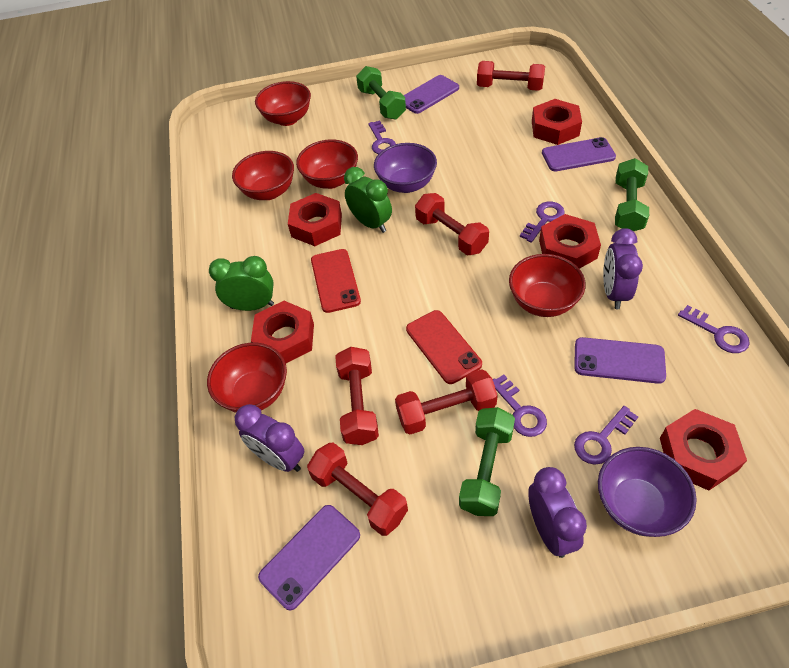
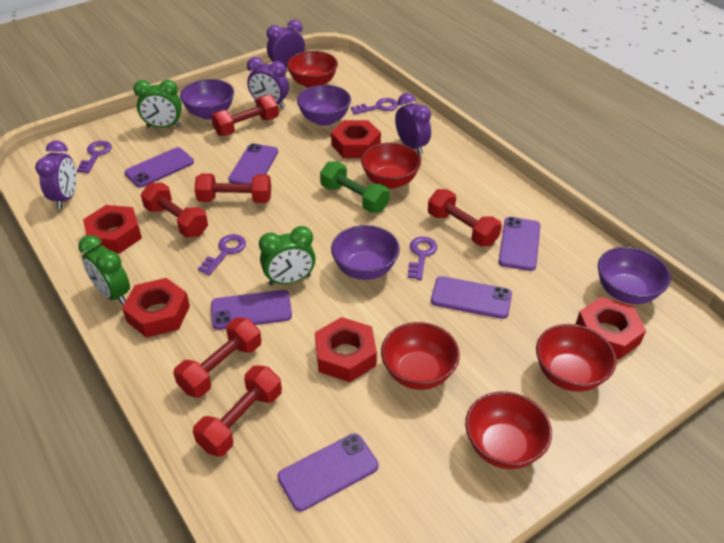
green clock: 2 -> 3
green dumbbell: 3 -> 1
purple bowl: 2 -> 4
purple clock: 3 -> 4
purple key: 5 -> 4
purple phone: 4 -> 6
red dumbbell: 5 -> 6
red phone: 2 -> 0

